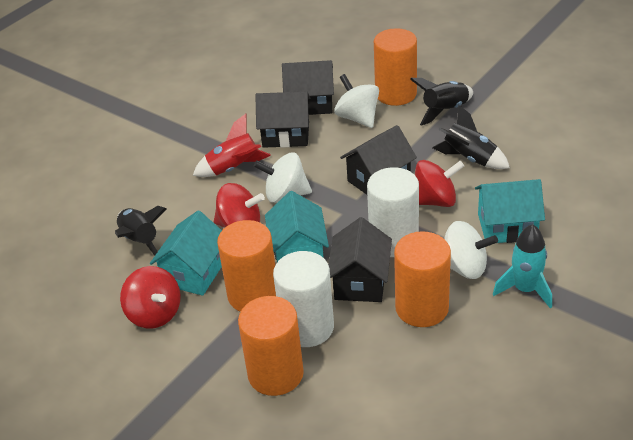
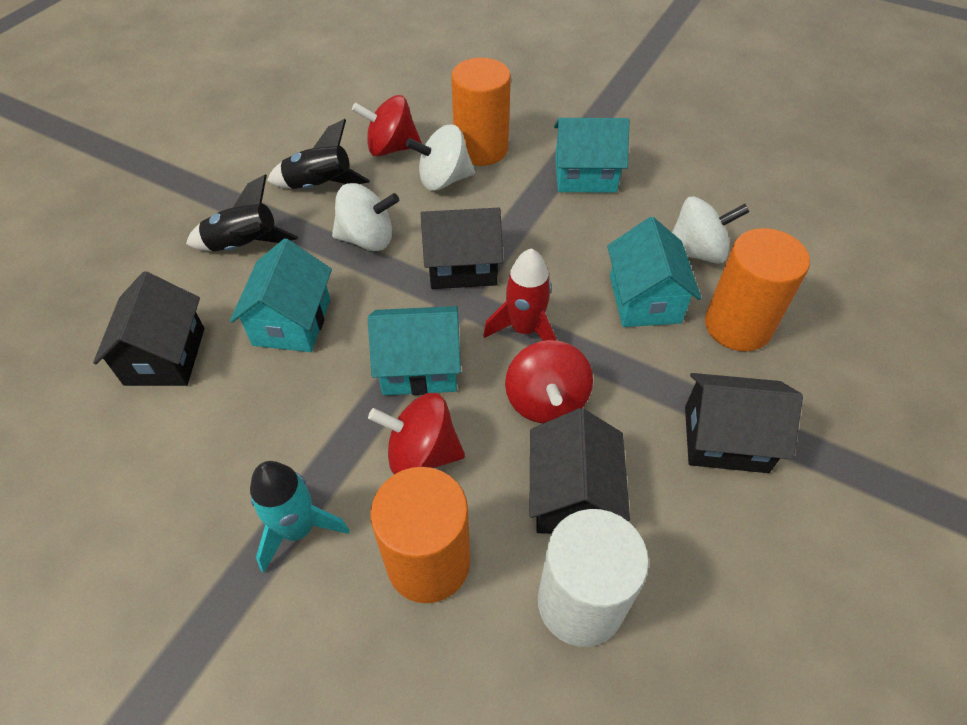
black rocket: 3 -> 2
orange cylinder: 4 -> 3
turquoise house: 3 -> 4
white cylinder: 2 -> 1

